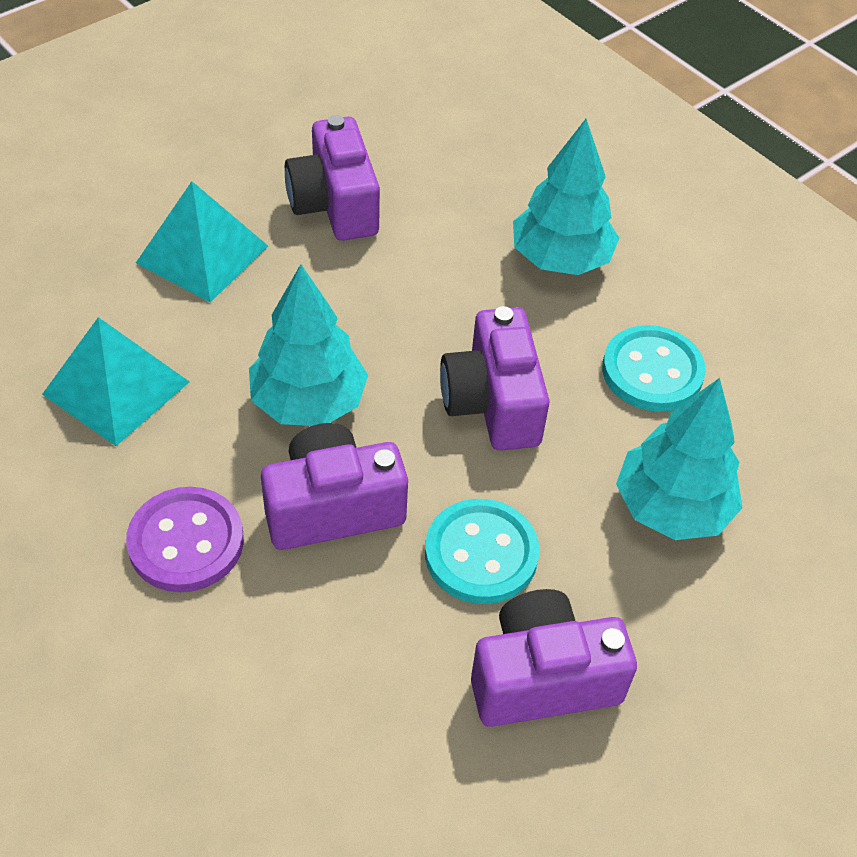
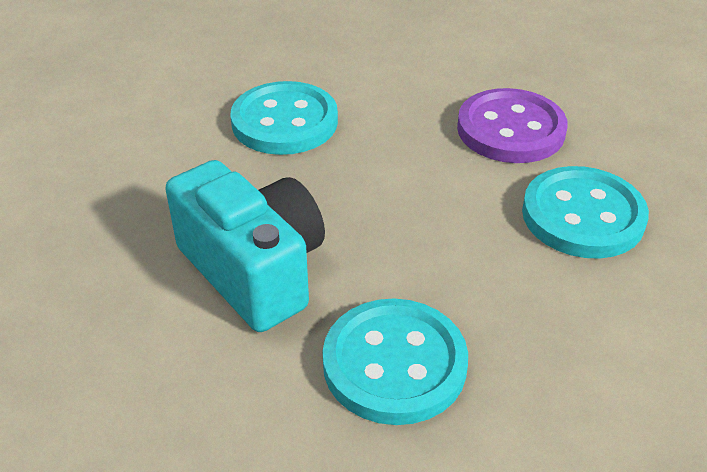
purple camera: 4 -> 0
turquoise button: 2 -> 3
turquoise camera: 0 -> 1
turquoise pyramid: 2 -> 0
turquoise tree: 3 -> 0

